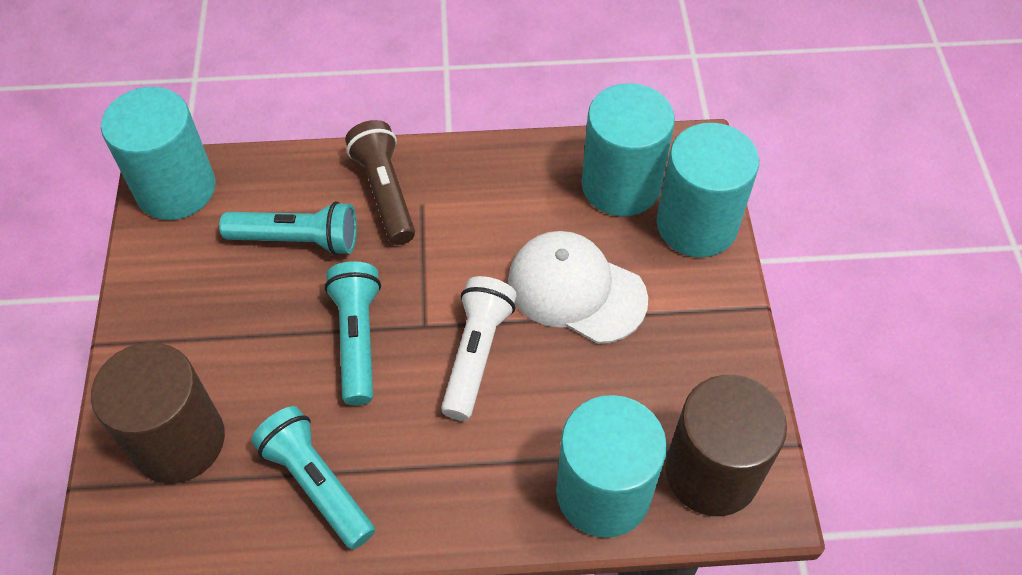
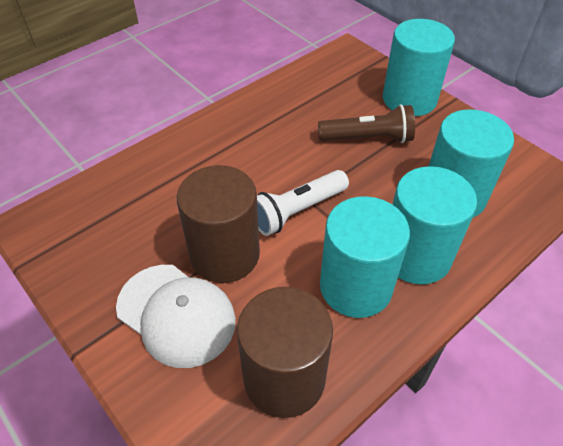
turquoise flashlight: 3 -> 0

